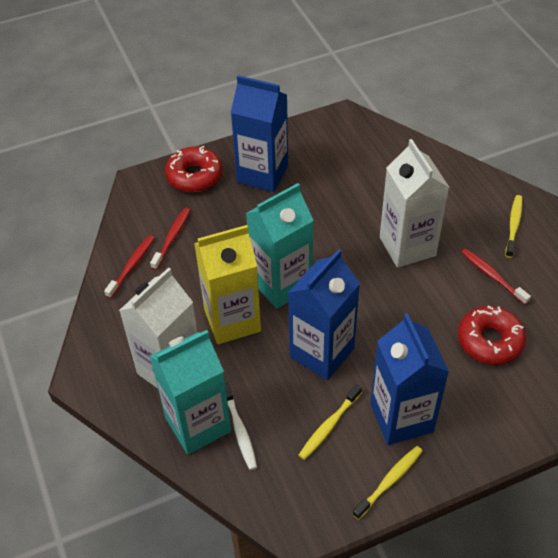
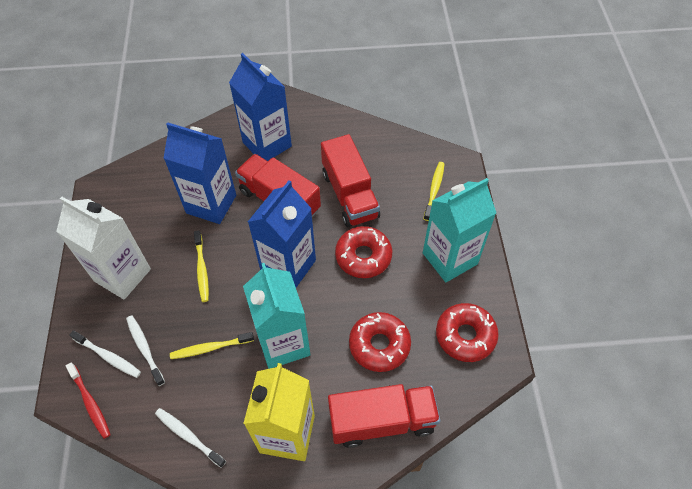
red donut: 2 -> 3
red toothbrush: 3 -> 1
red truck: 0 -> 3
white carton: 2 -> 1
white toothbrush: 1 -> 3

